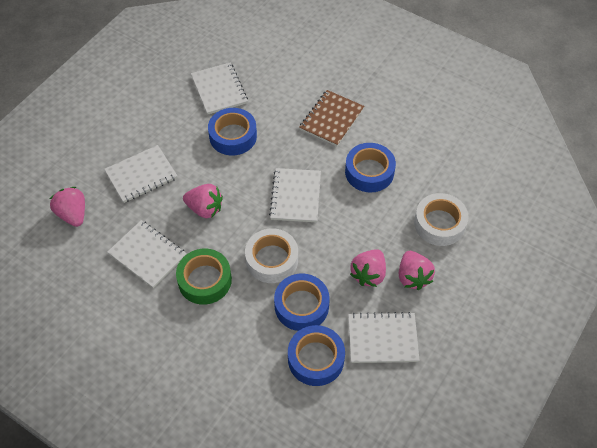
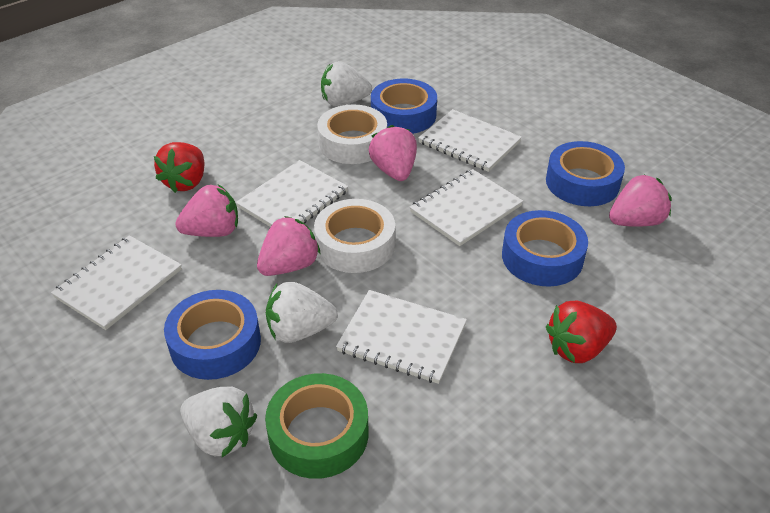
brown notebook: 1 -> 0
red strawberry: 0 -> 2
white strawberry: 0 -> 3

